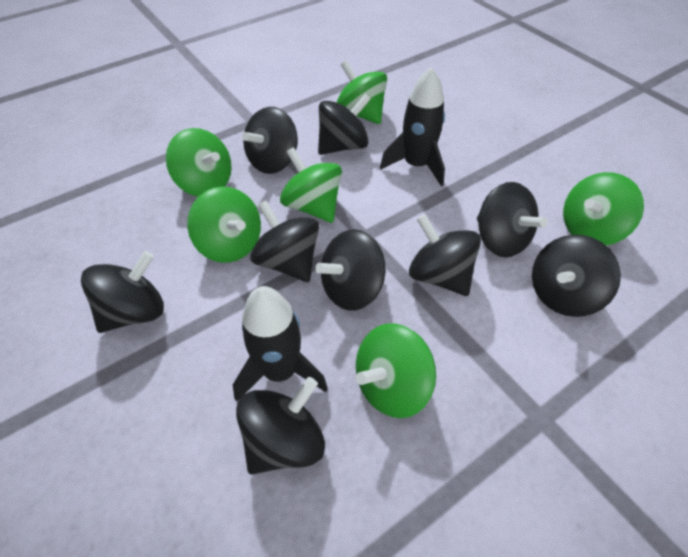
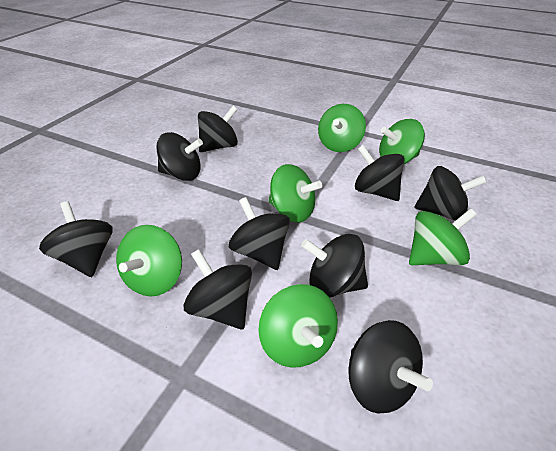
black rocket: 2 -> 0

